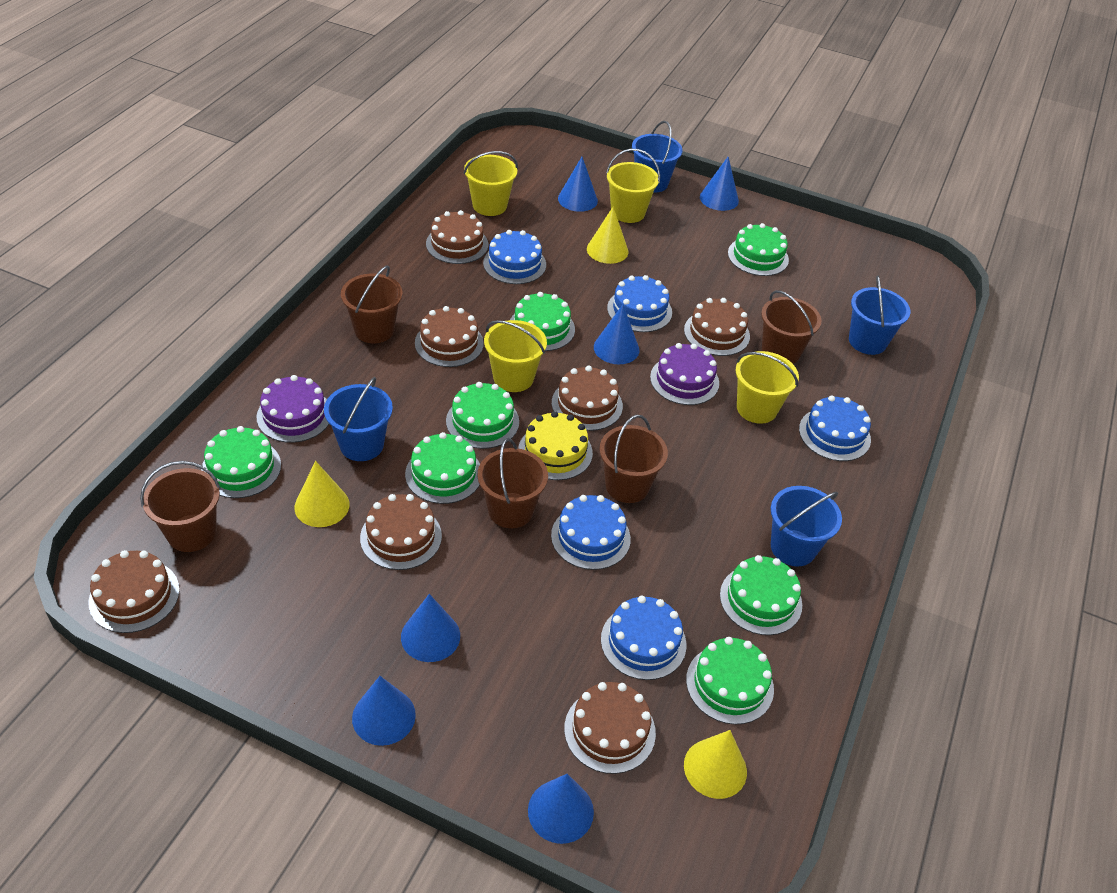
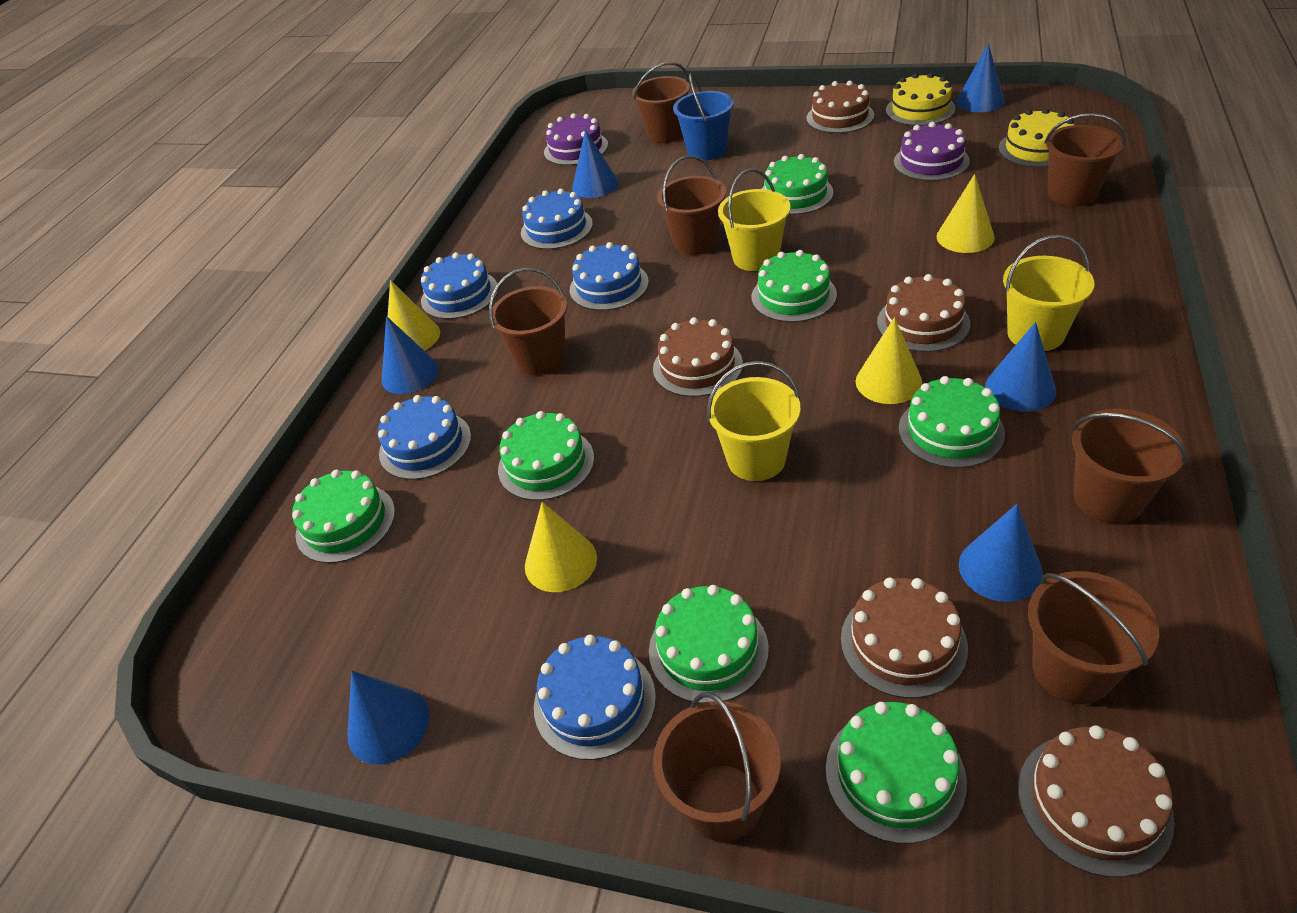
blue bucket: 4 -> 1
brown bucket: 5 -> 7
brown cake: 7 -> 5
yellow bucket: 4 -> 3
yellow cake: 1 -> 2
yellow cone: 3 -> 4

